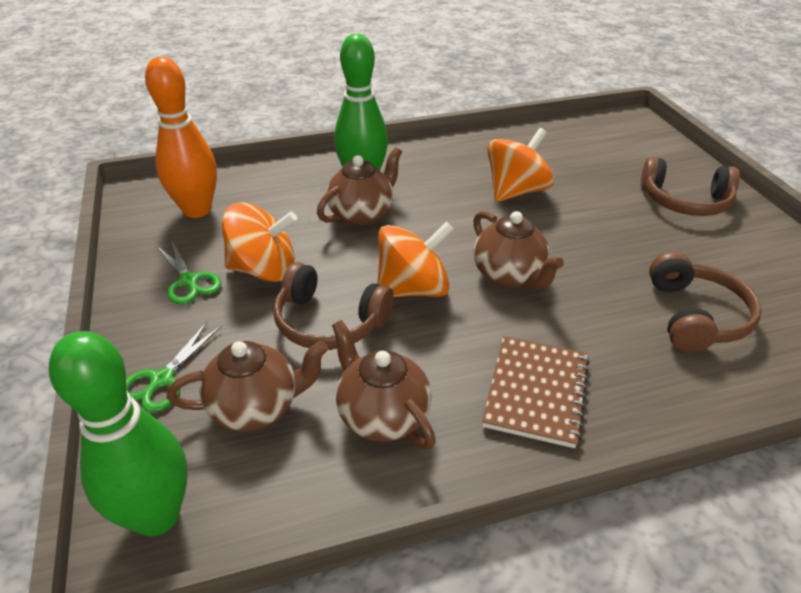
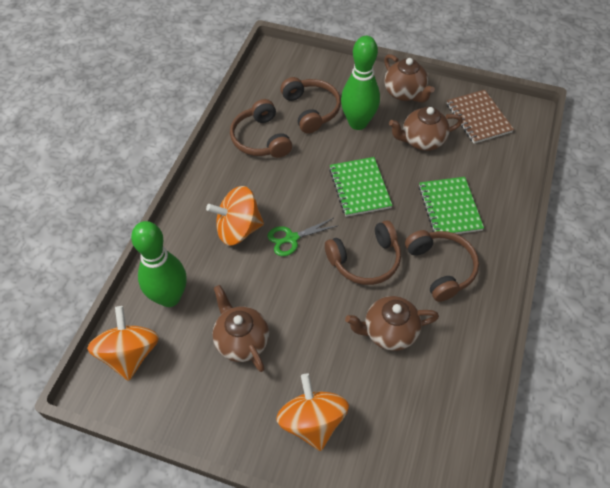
brown headphones: 3 -> 4
green notebook: 0 -> 2
green scissors: 2 -> 1
orange bowling pin: 1 -> 0

